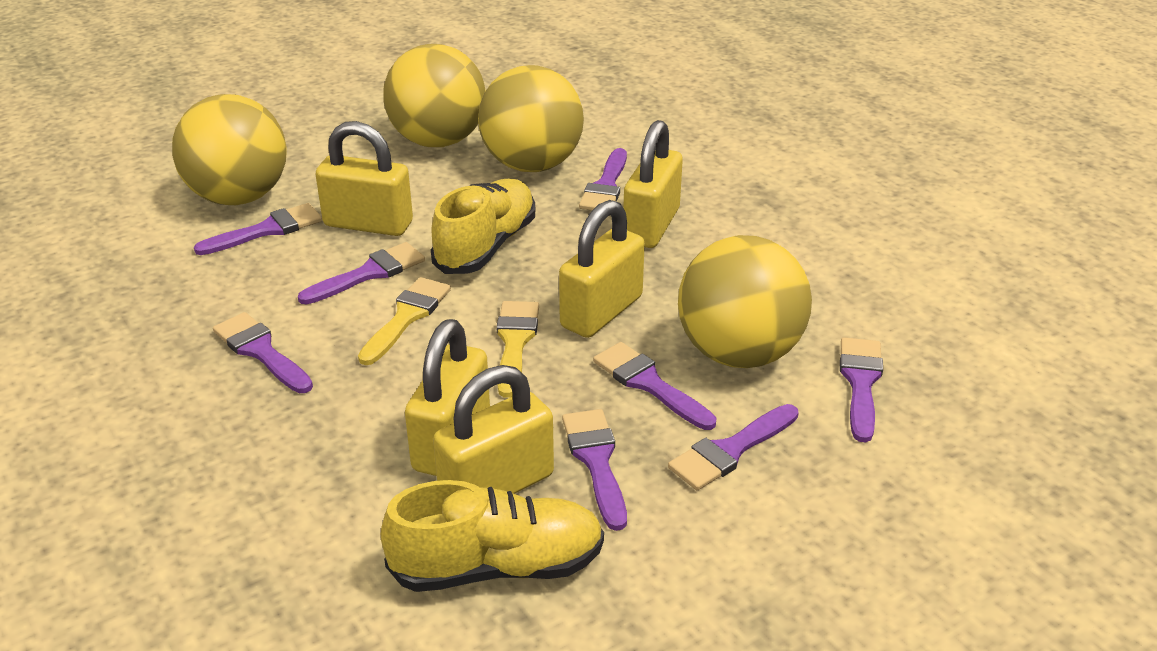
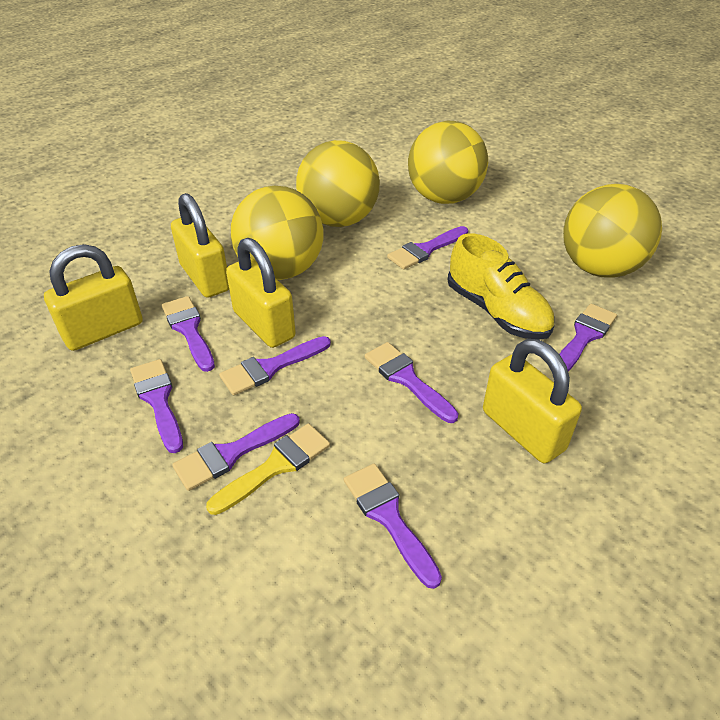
yellow brush: 2 -> 1
yellow padlock: 5 -> 4
yellow shoe: 2 -> 1

